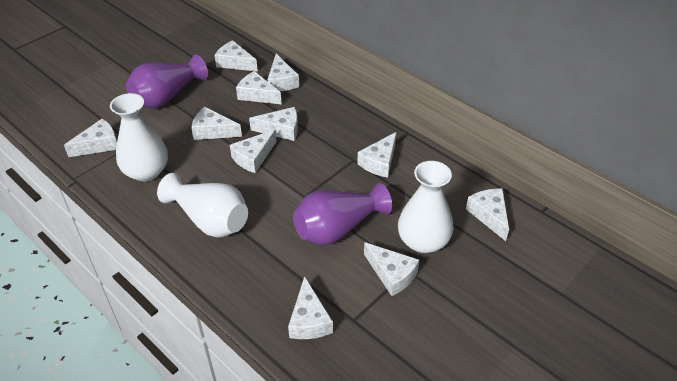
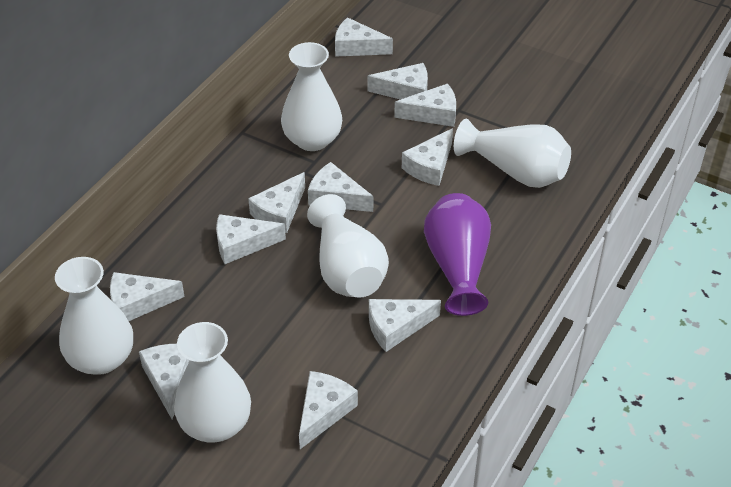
purple vase: 2 -> 1
white vase: 3 -> 5

